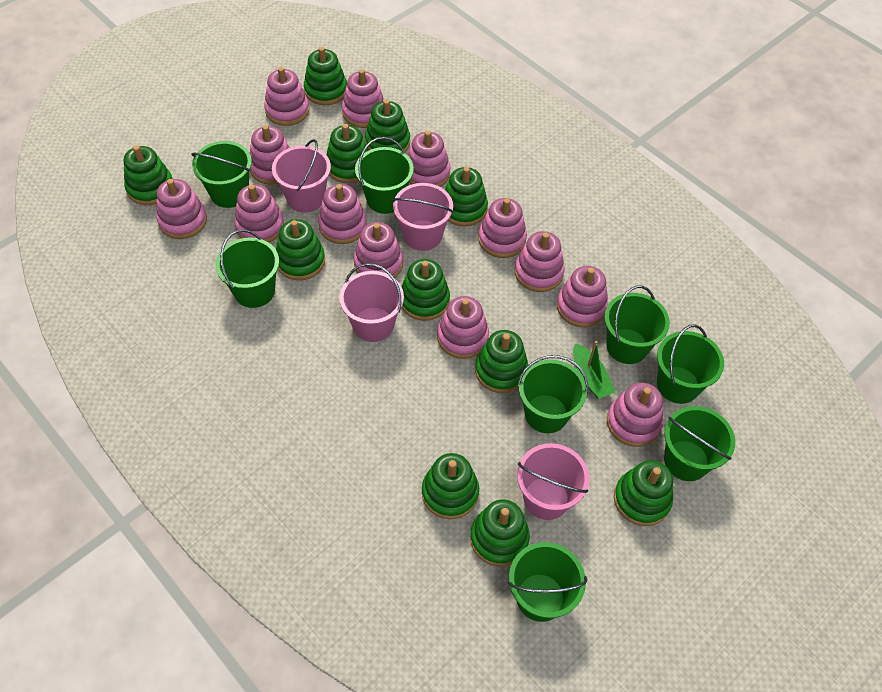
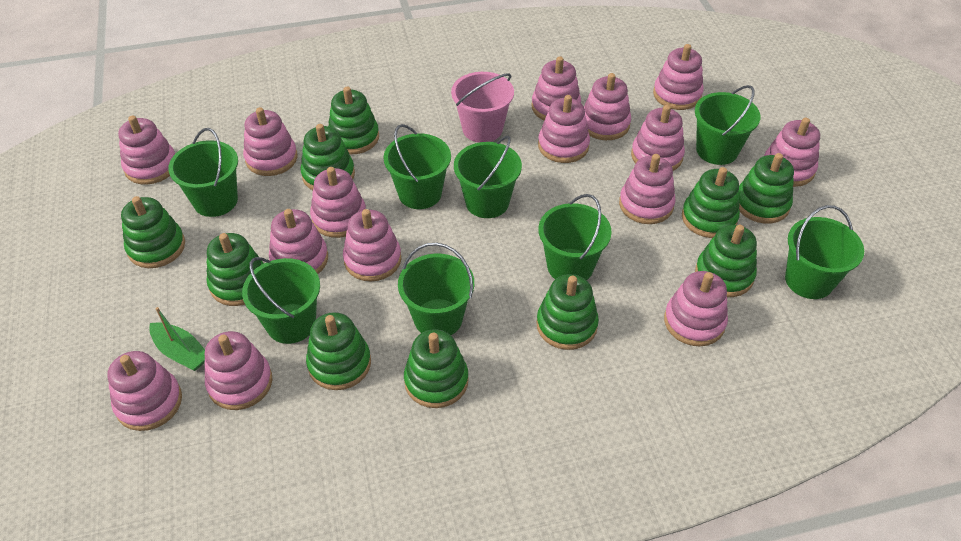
green stacking toy: 11 -> 10
pink bucket: 4 -> 1
pink stacking toy: 13 -> 15

